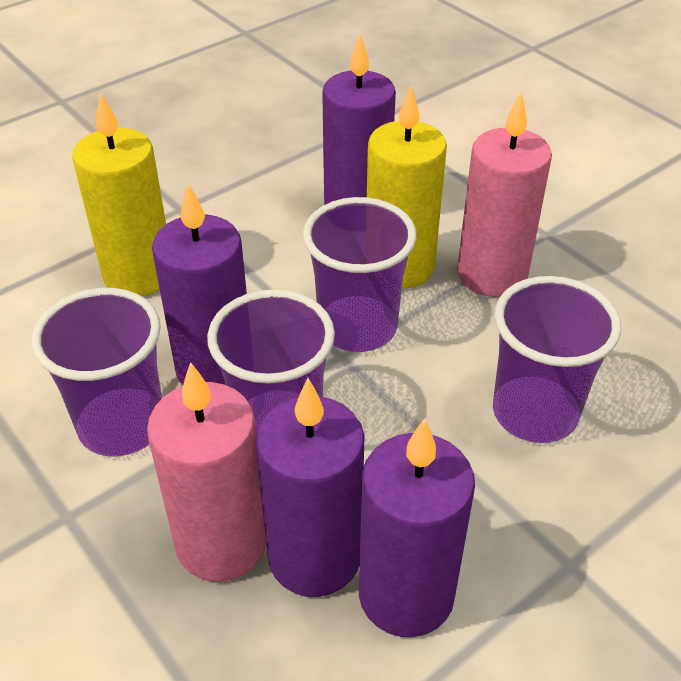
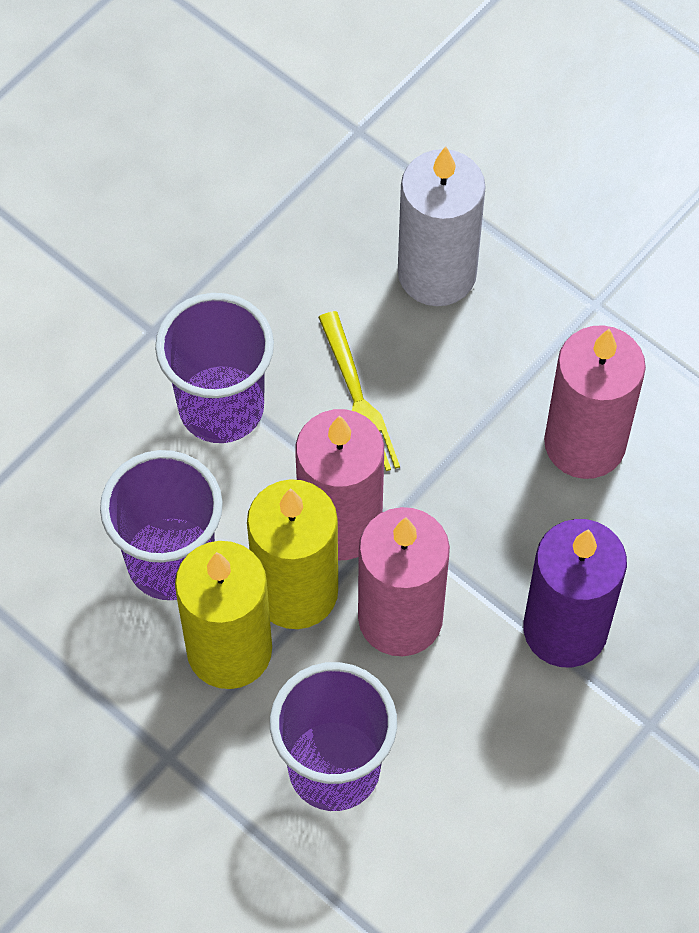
pink candle: 2 -> 3
purple candle: 4 -> 1
purple cup: 4 -> 3
white candle: 0 -> 1
yellow fork: 0 -> 1

